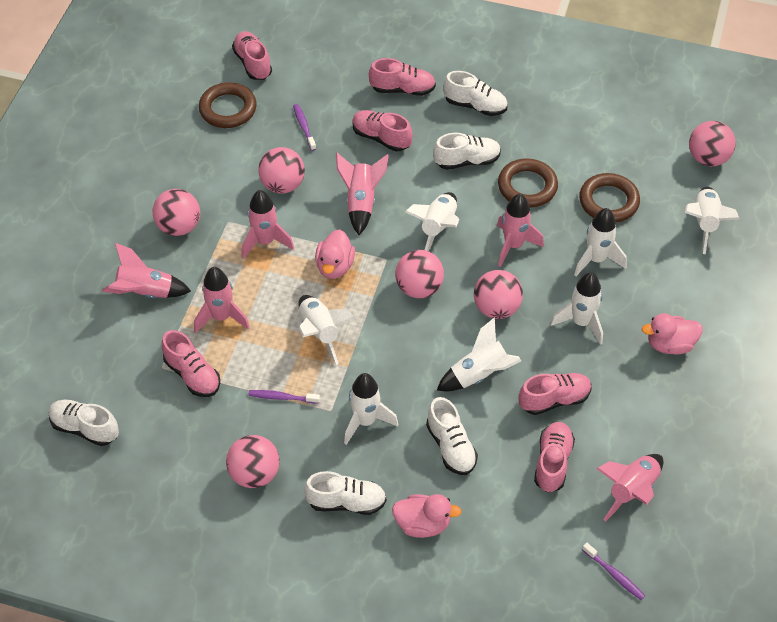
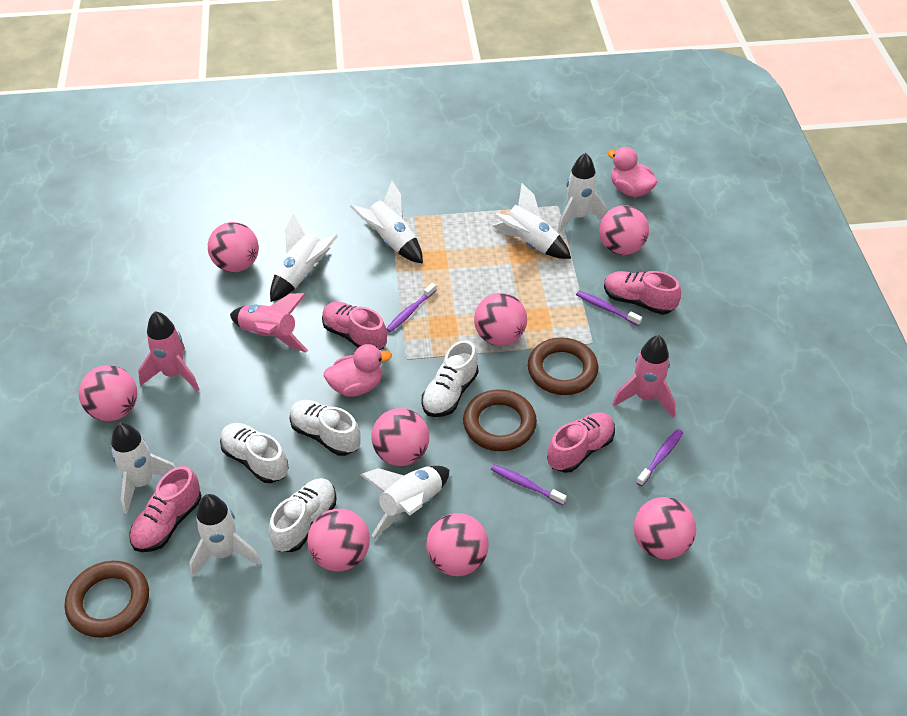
pink ball: 6 -> 8
pink duck: 3 -> 2
pink rocket: 6 -> 3
pink shoe: 6 -> 4
purple toothbrush: 3 -> 4
white shoe: 5 -> 4

